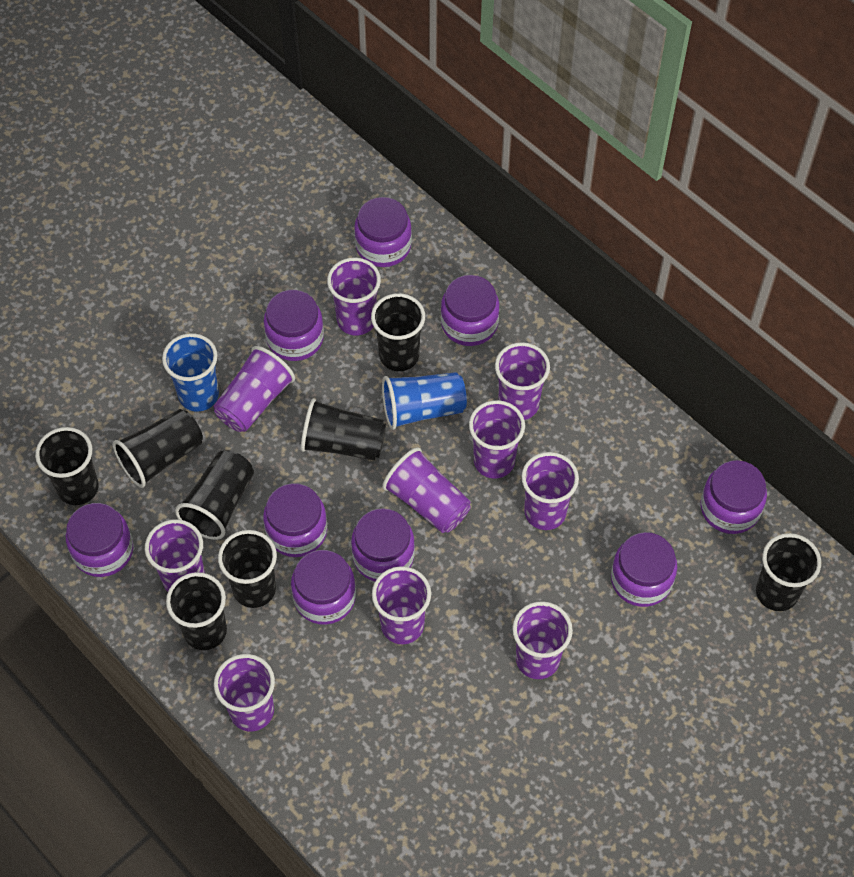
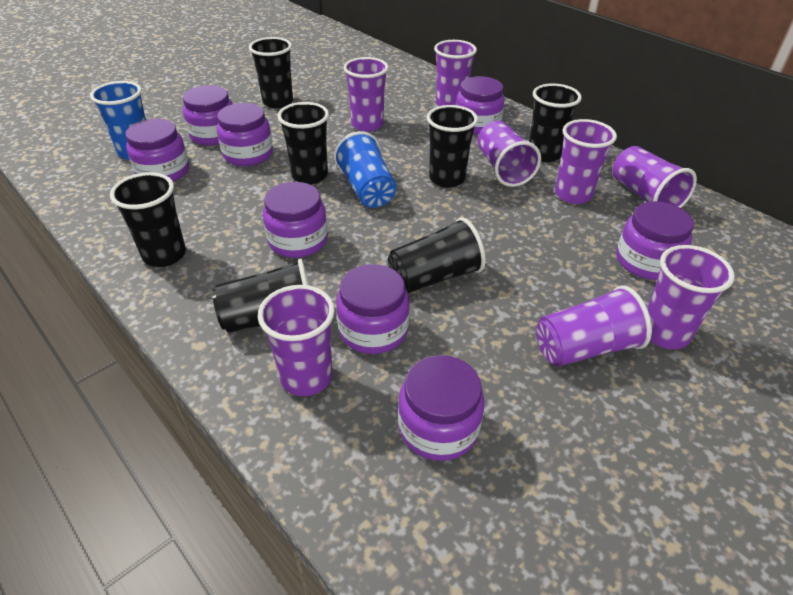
black cup: 8 -> 7
purple cup: 10 -> 8
purple jar: 9 -> 8

